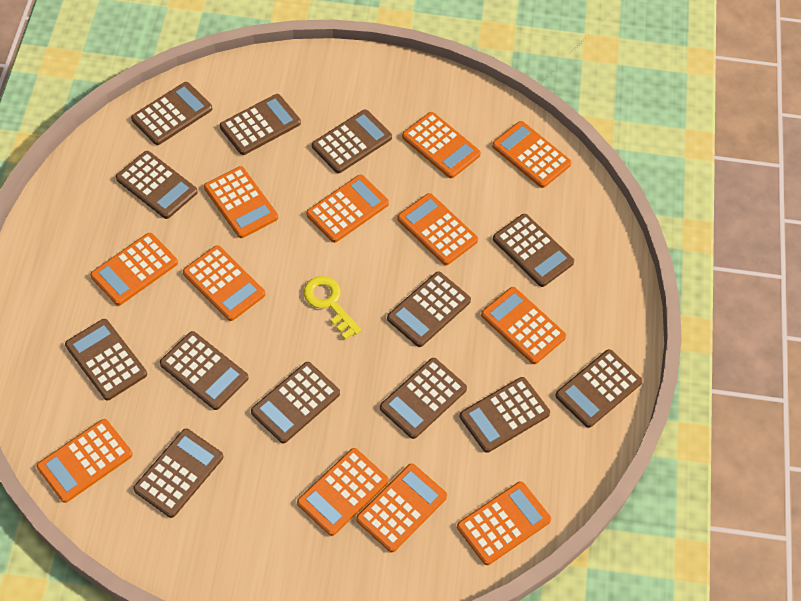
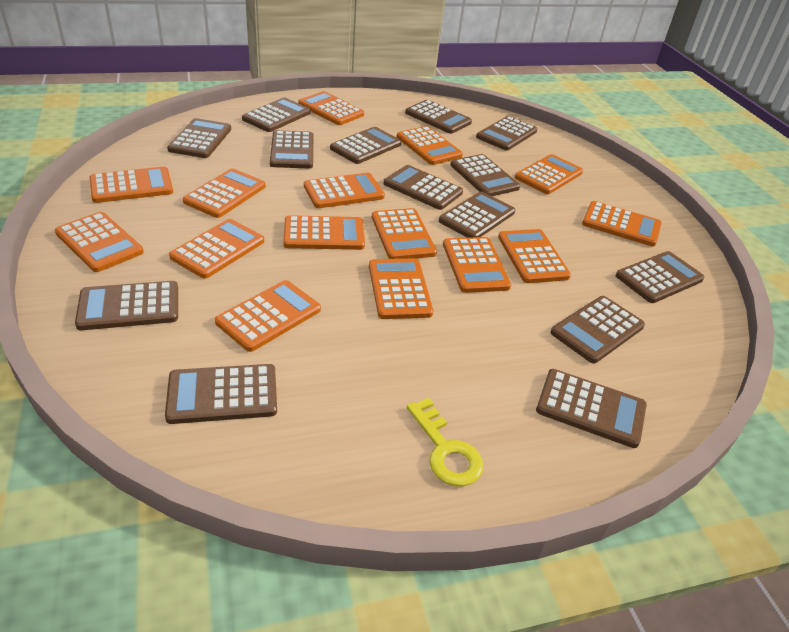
brown calculator: 13 -> 14
orange calculator: 12 -> 15

